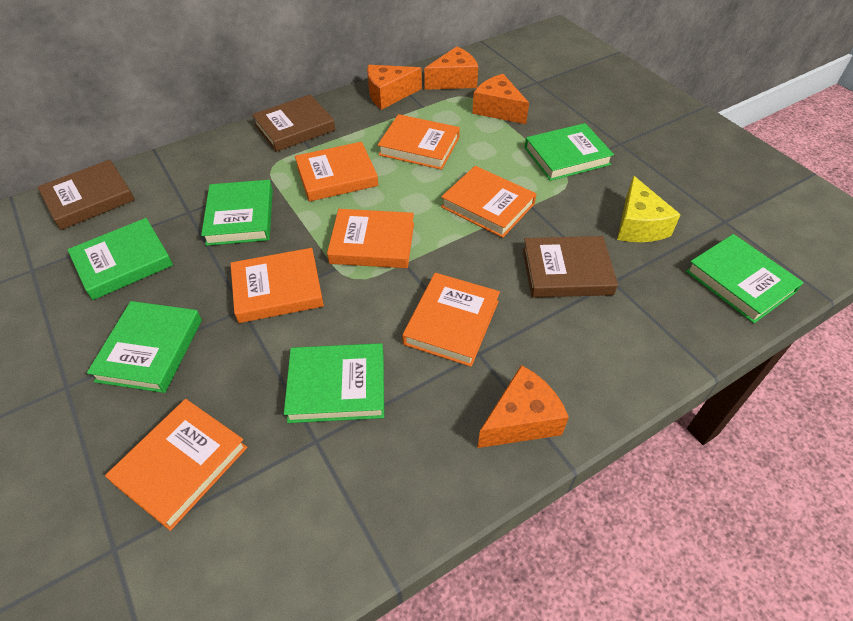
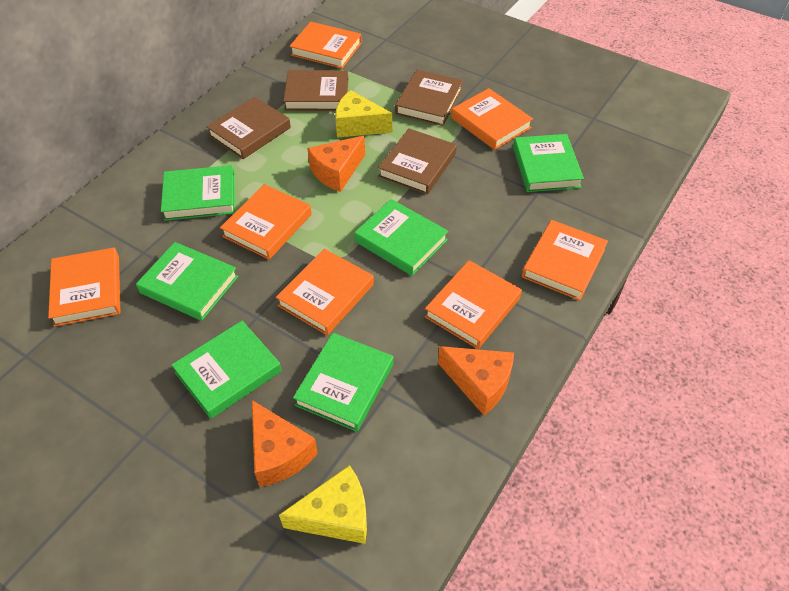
brown book: 3 -> 4
orange cheese: 4 -> 3
yellow cheese: 1 -> 2

